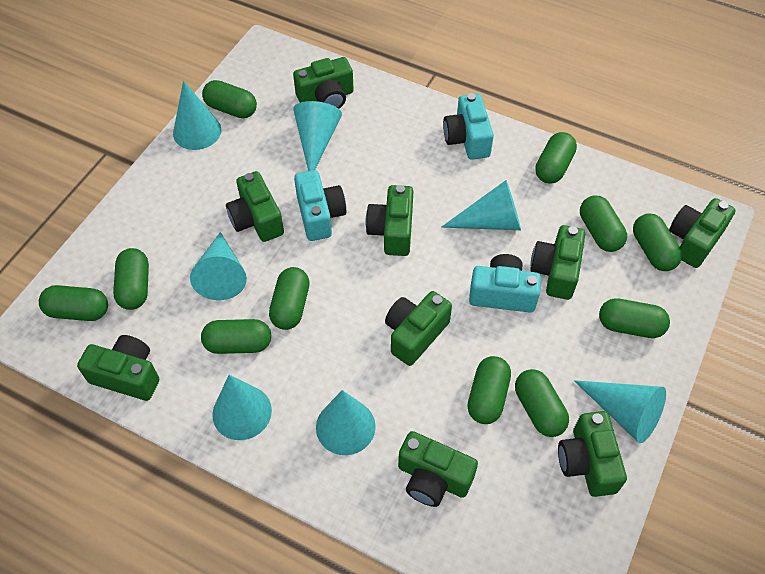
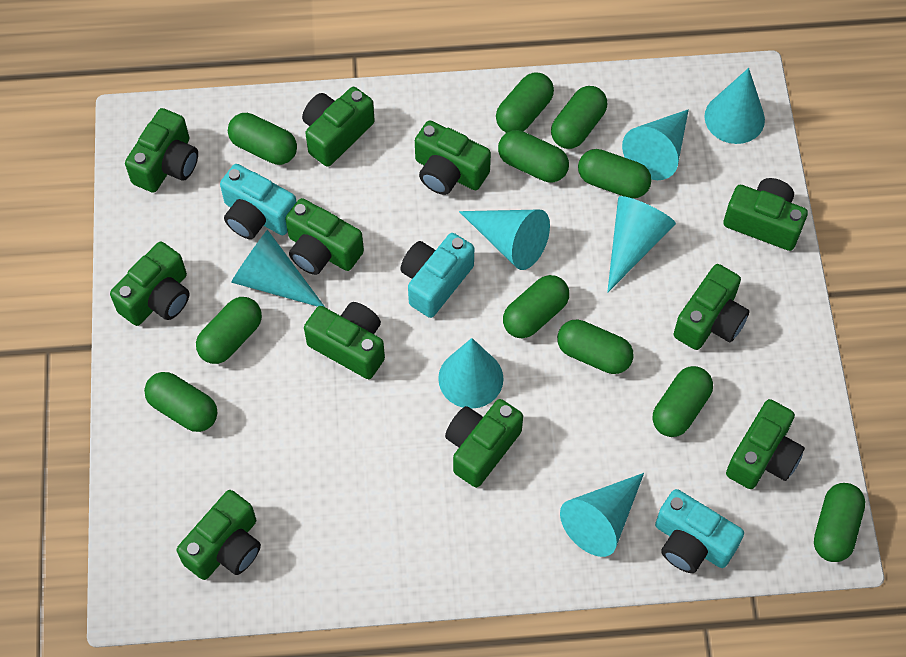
green camera: 9 -> 11

